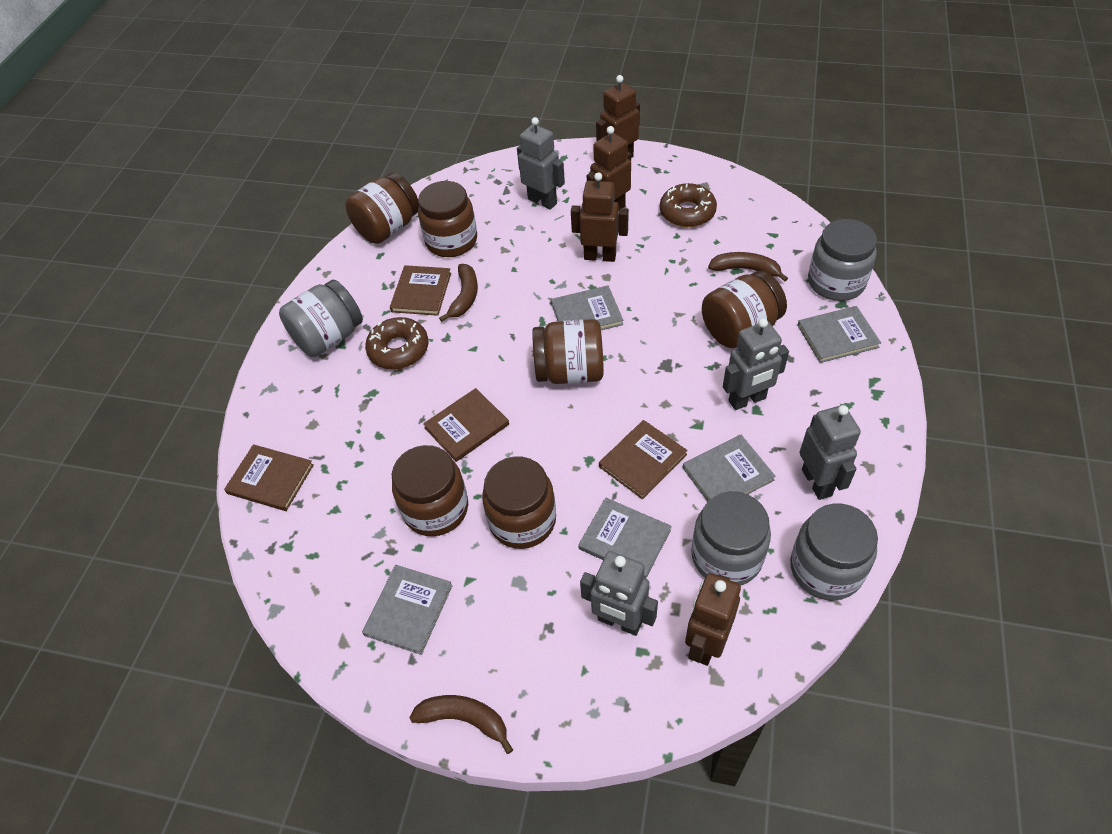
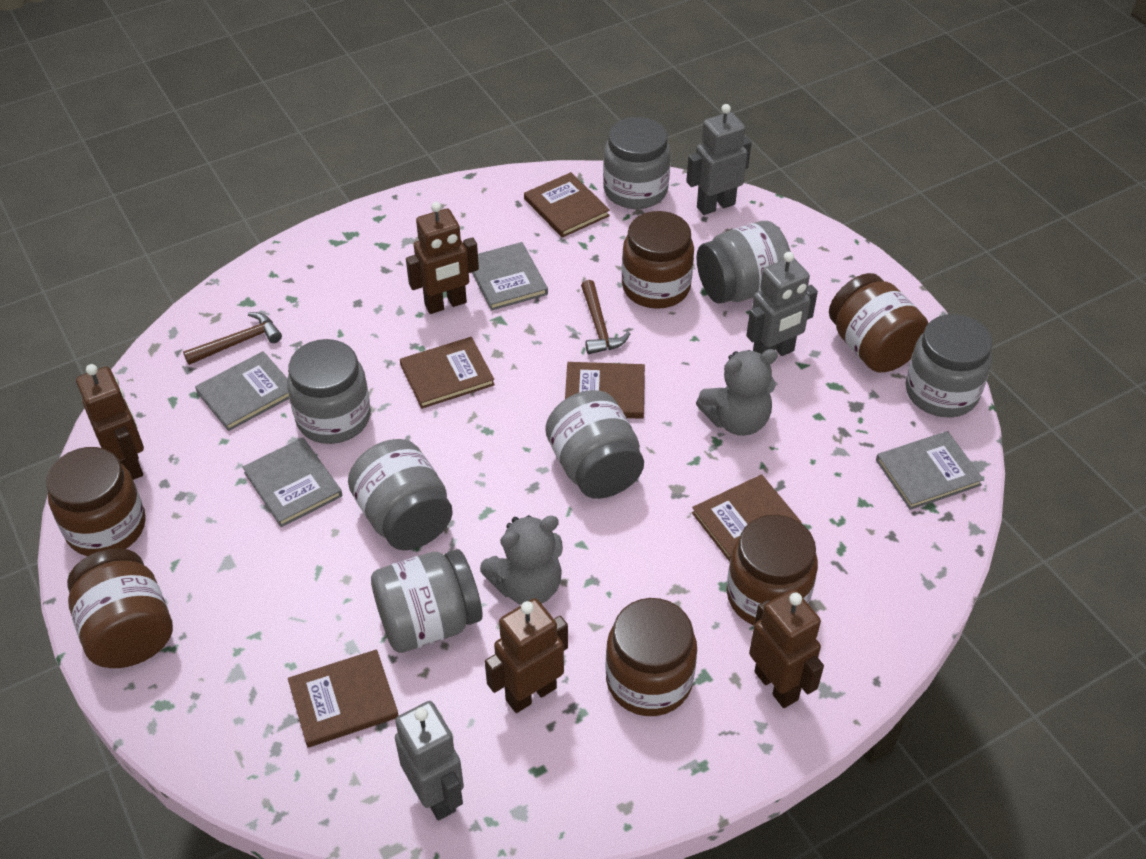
brown banana: 3 -> 0
brown book: 4 -> 5
brown donut: 2 -> 0
brown hammer: 0 -> 2
grey book: 5 -> 4
grey jar: 4 -> 7
grey robot: 4 -> 3
grey teddy bear: 0 -> 2

